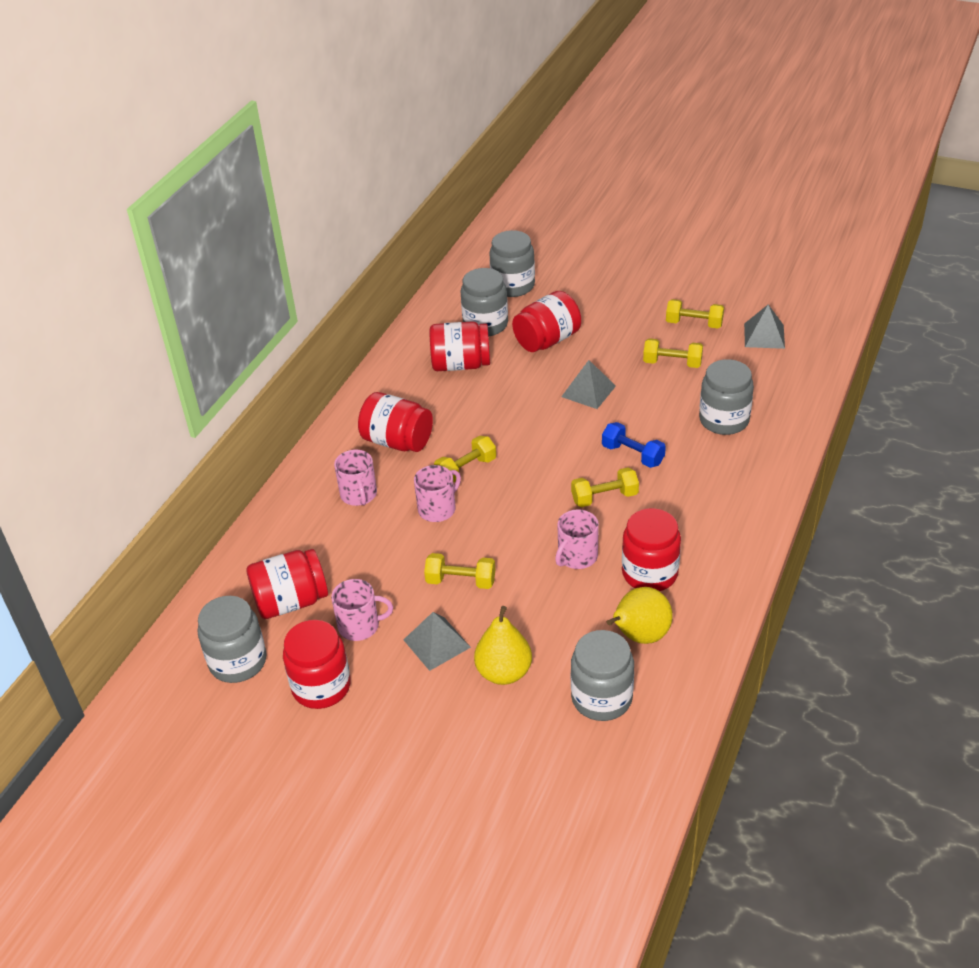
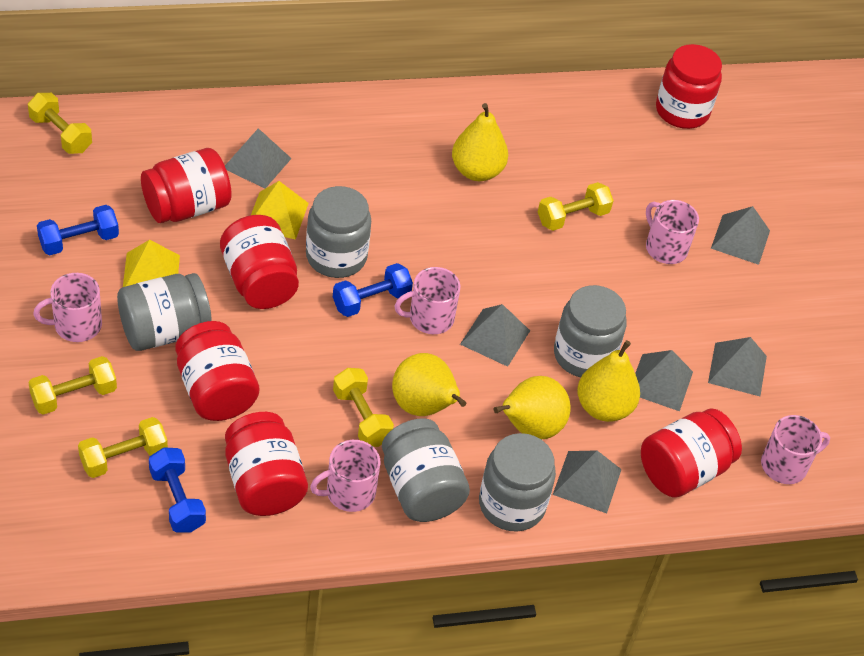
blue dumbbell: 1 -> 3
grey pyramid: 3 -> 6
pink mug: 4 -> 5
yellow pear: 2 -> 4
yellow pyramid: 0 -> 2

